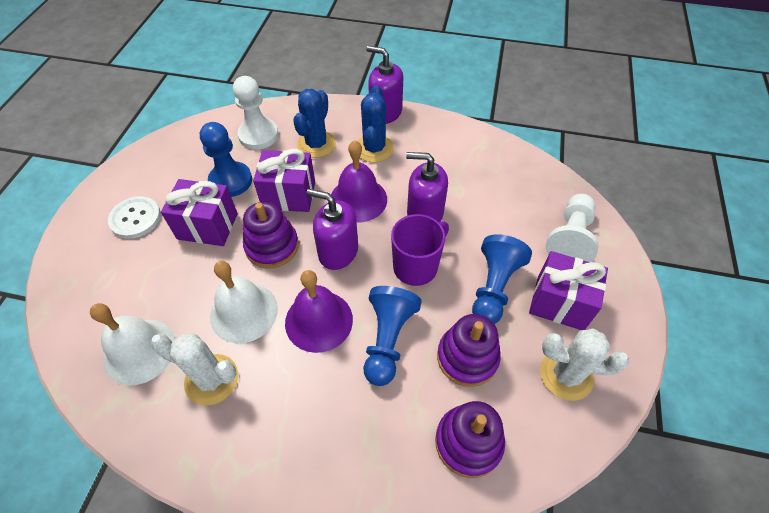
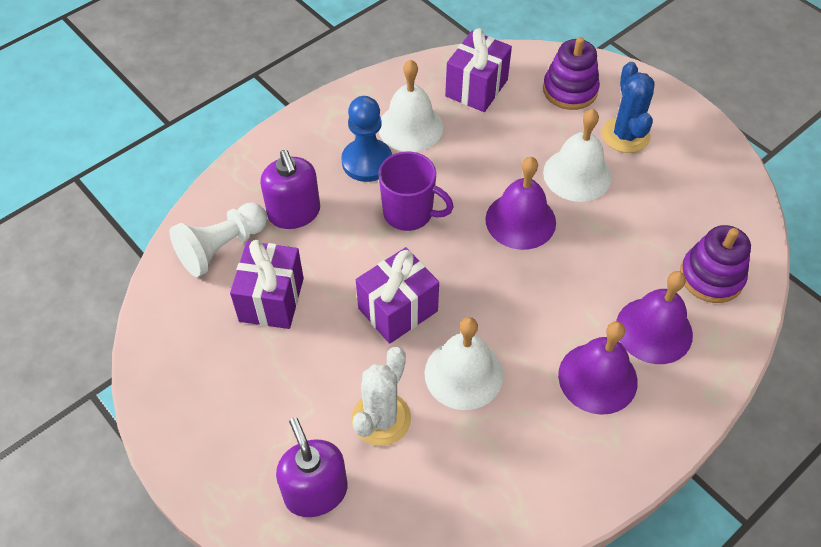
blue cactus: 2 -> 1
blue pawn: 3 -> 1
purple bell: 2 -> 3
purple soap dispenser: 3 -> 2
purple stacking toy: 3 -> 2
white bell: 2 -> 3
white button: 1 -> 0
white cactus: 2 -> 1
white pawn: 2 -> 1

